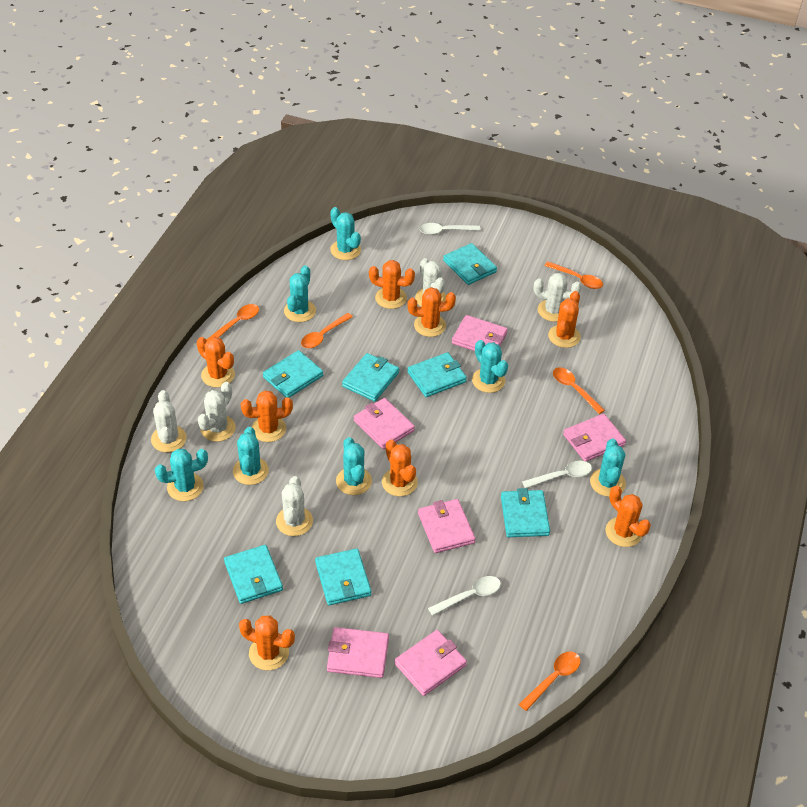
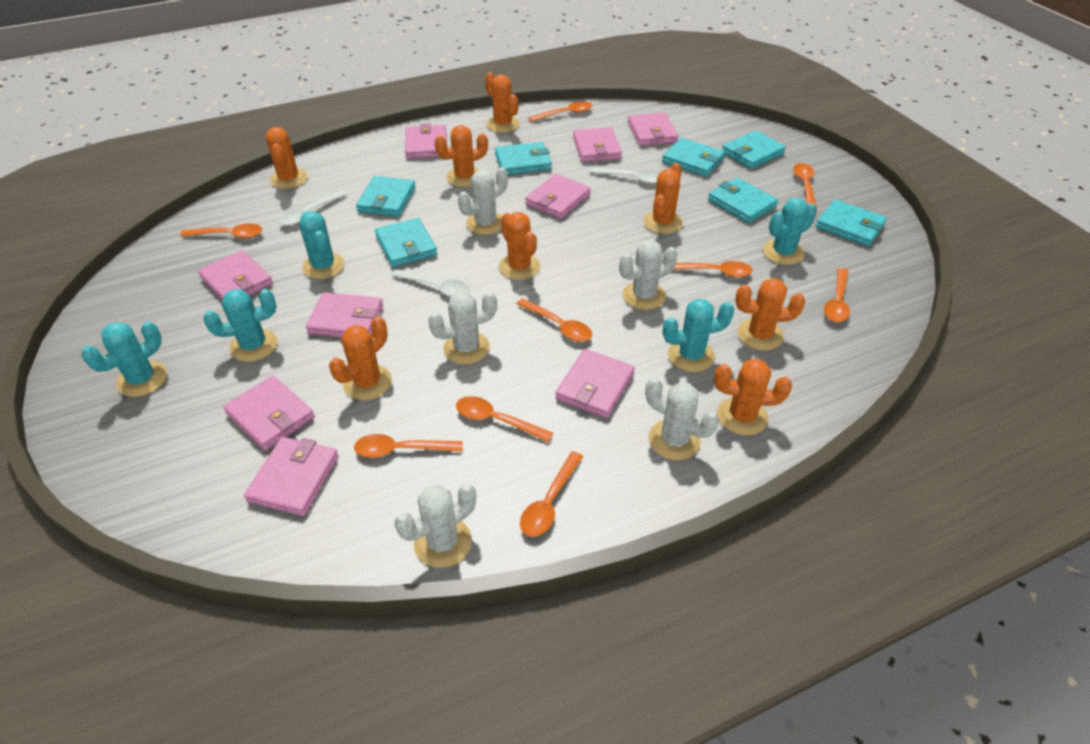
orange spoon: 5 -> 9
pink wallet: 6 -> 9
turquoise cactus: 7 -> 5

